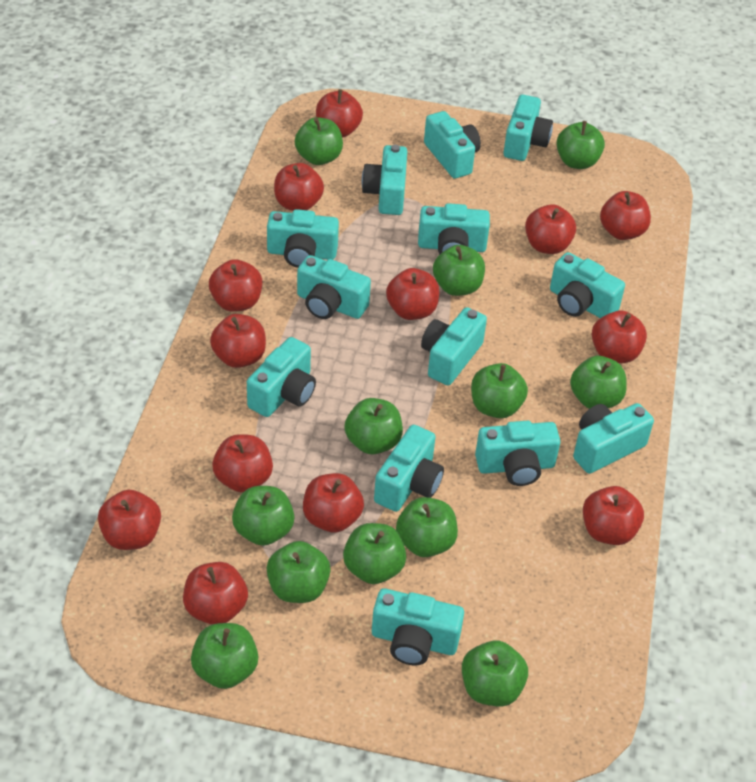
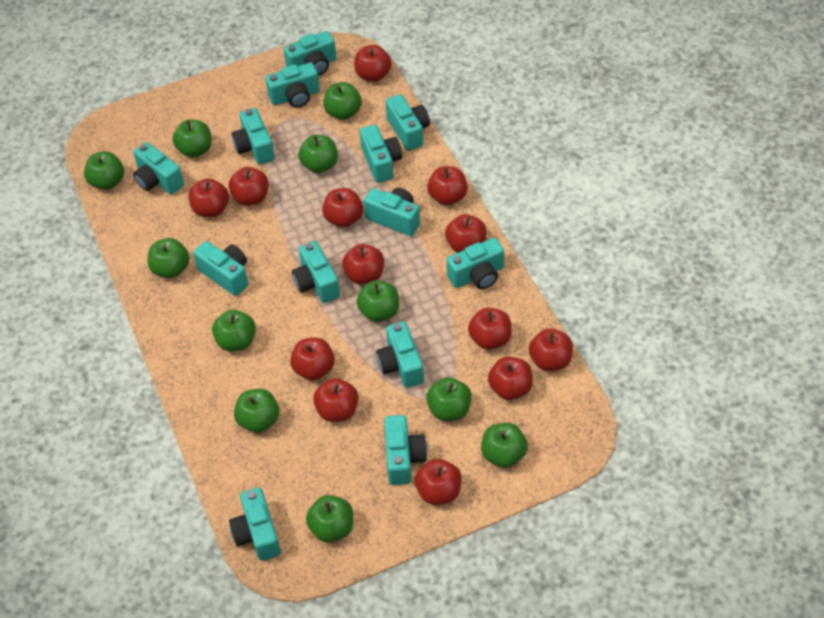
green apple: 12 -> 11

